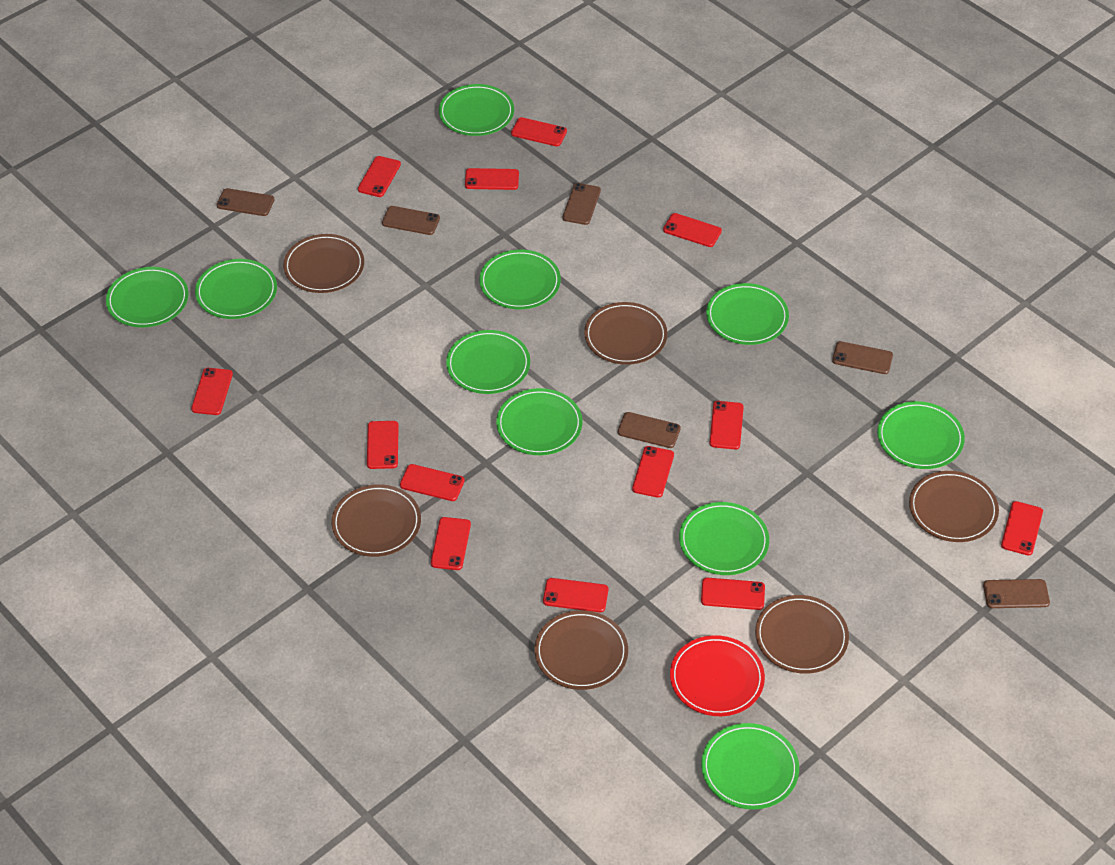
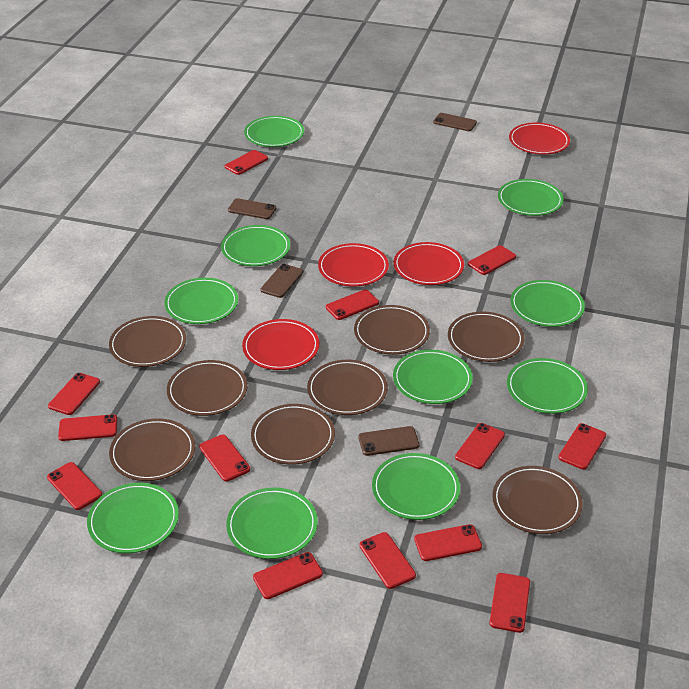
brown phone: 6 -> 4
brown plate: 6 -> 8
red plate: 1 -> 4

